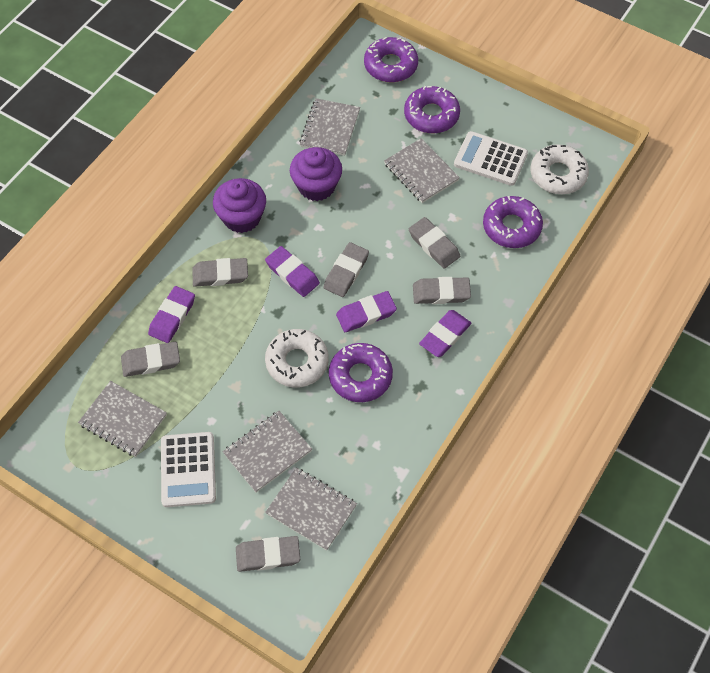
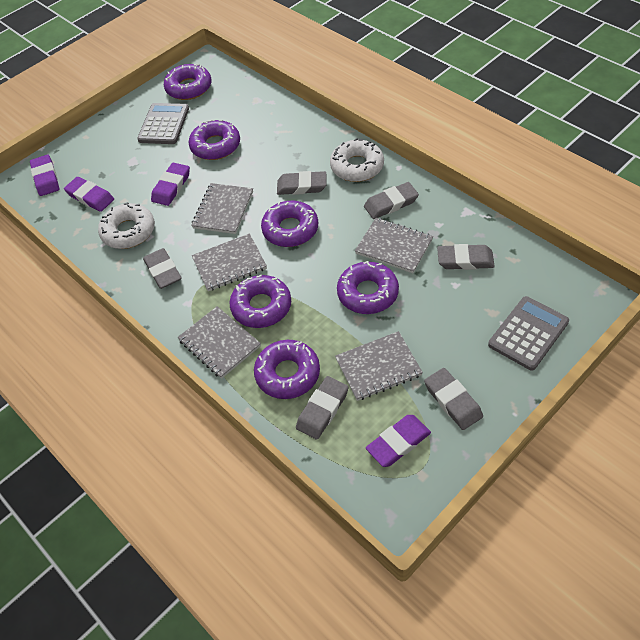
grey calculator: 0 -> 2
purple cupcake: 2 -> 0
purple donut: 4 -> 6
white calculator: 2 -> 0

